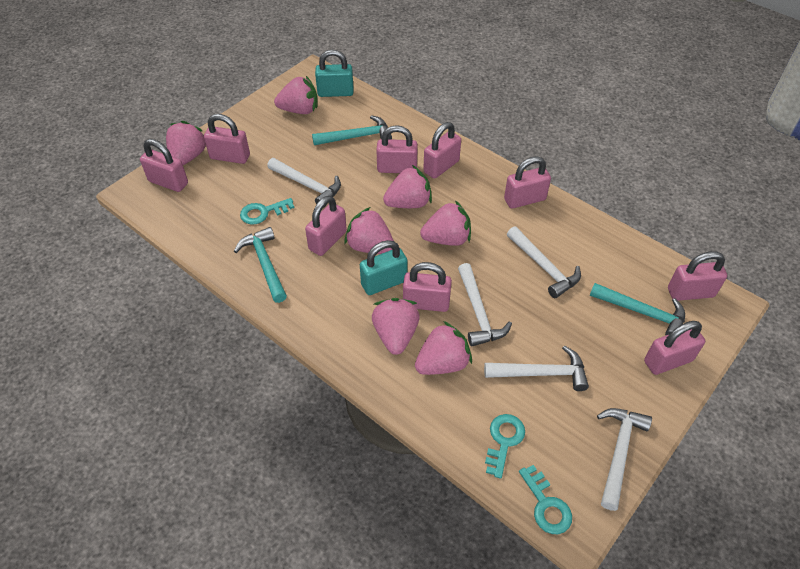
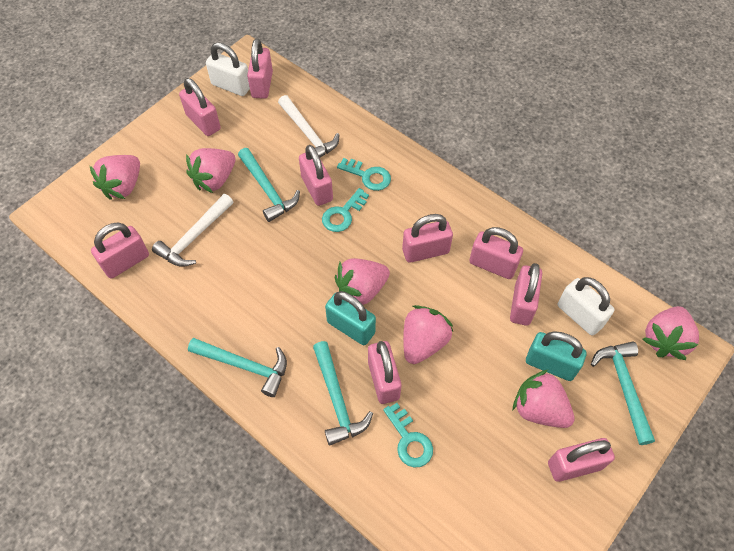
pink strawberry: 7 -> 6
turquoise hammer: 3 -> 4
white hammer: 5 -> 2
white padlock: 0 -> 2

